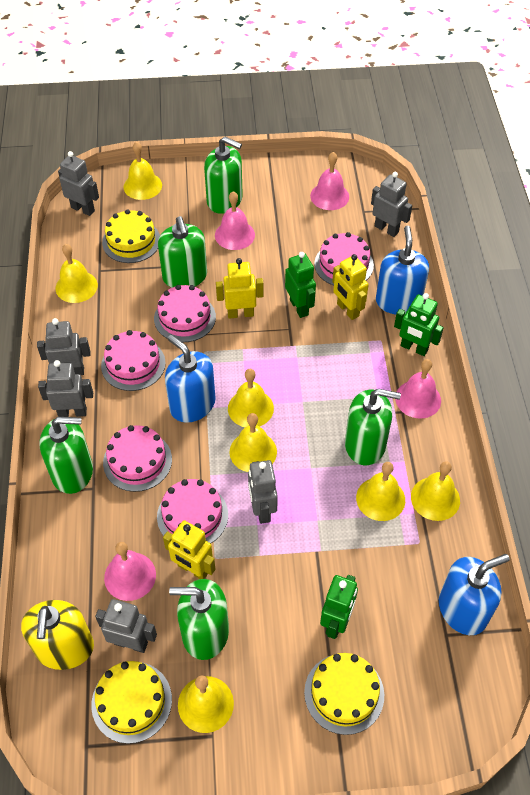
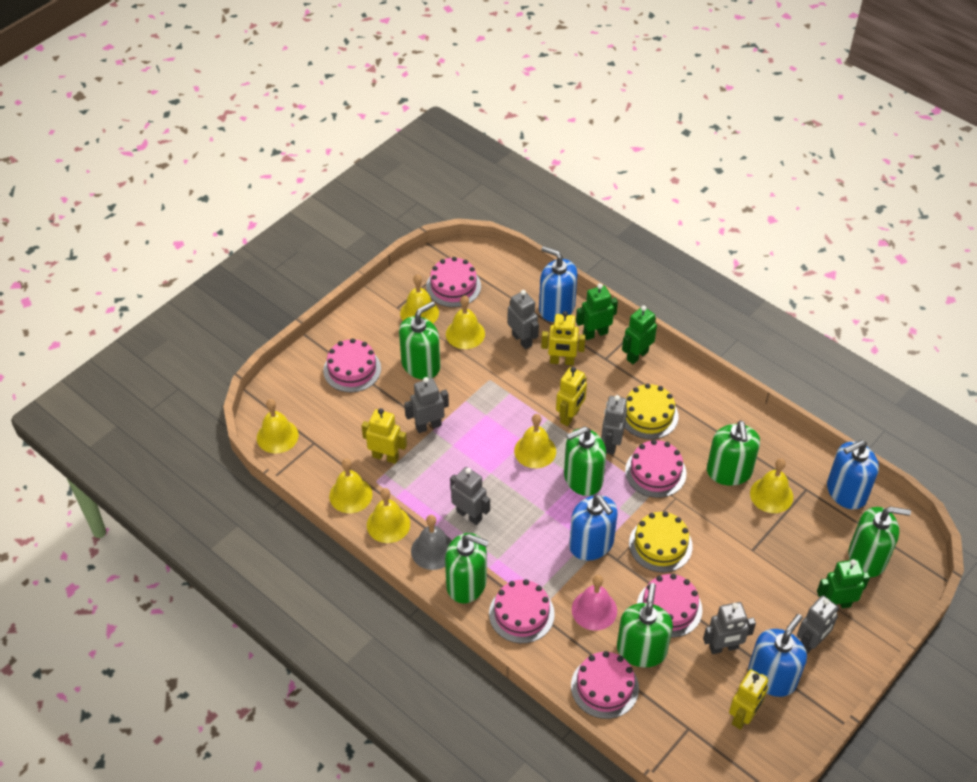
blue soap dispenser: 3 -> 4
green soap dispenser: 5 -> 6
grey bell: 0 -> 1
pink bell: 4 -> 1
pink cake: 5 -> 6
yellow cake: 3 -> 2
yellow robot: 3 -> 4
yellow soap dispenser: 1 -> 0

